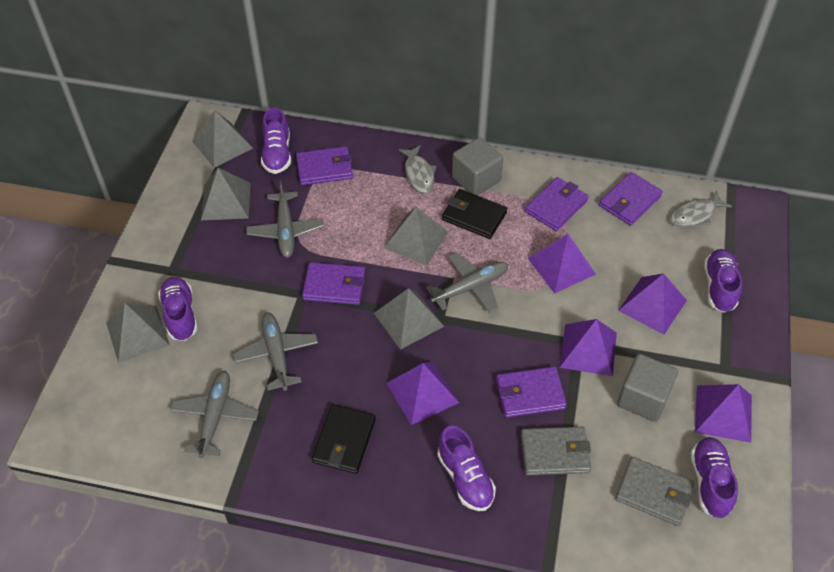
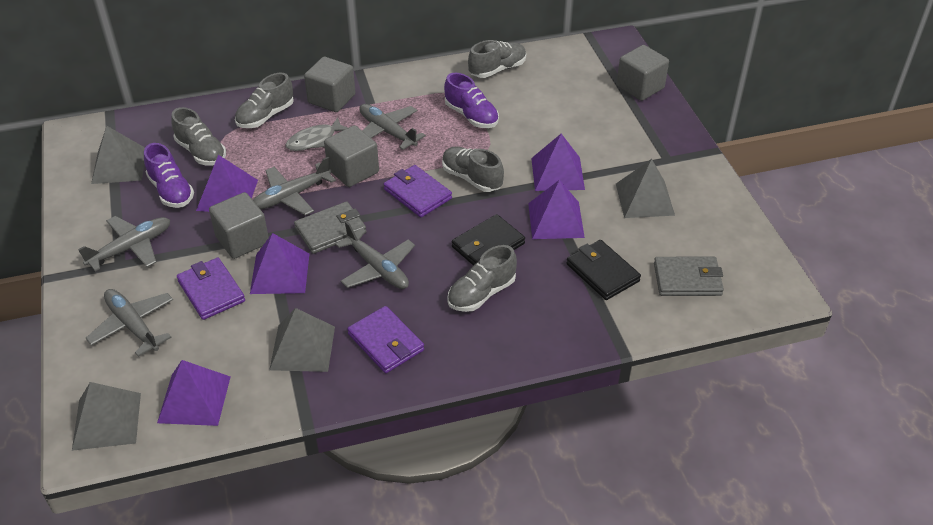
grey cube: 2 -> 4
grey fish: 2 -> 1
grey plane: 4 -> 5
grey pyramid: 5 -> 4
grey shoe: 0 -> 5
purple shoe: 5 -> 2
purple wallet: 5 -> 3

